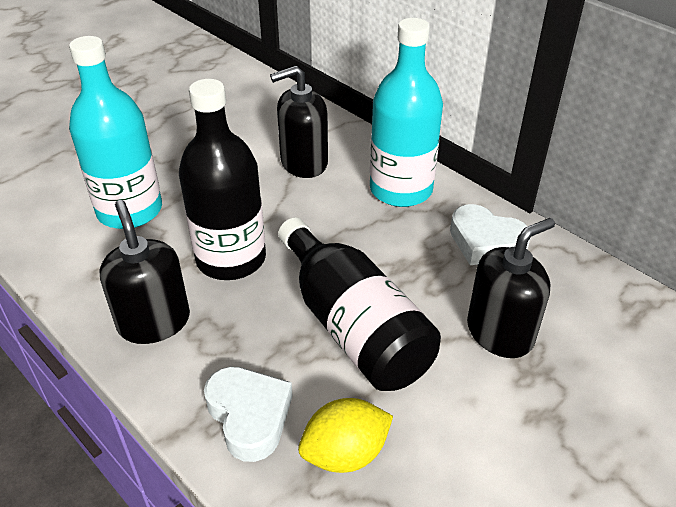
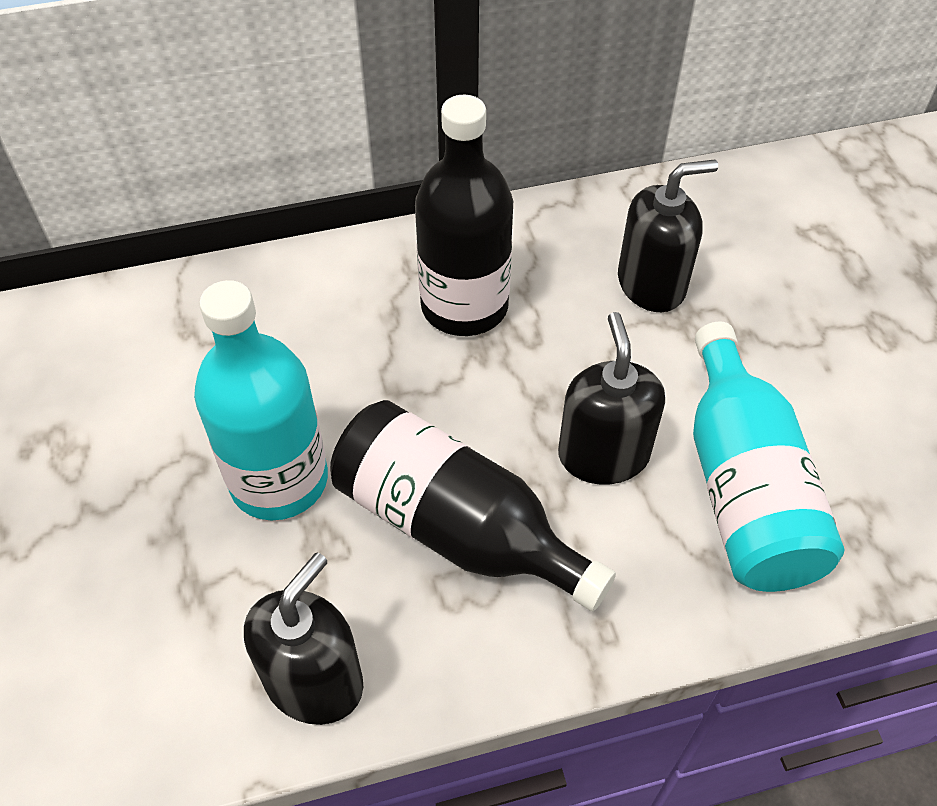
white heart: 2 -> 0
yellow lemon: 1 -> 0

